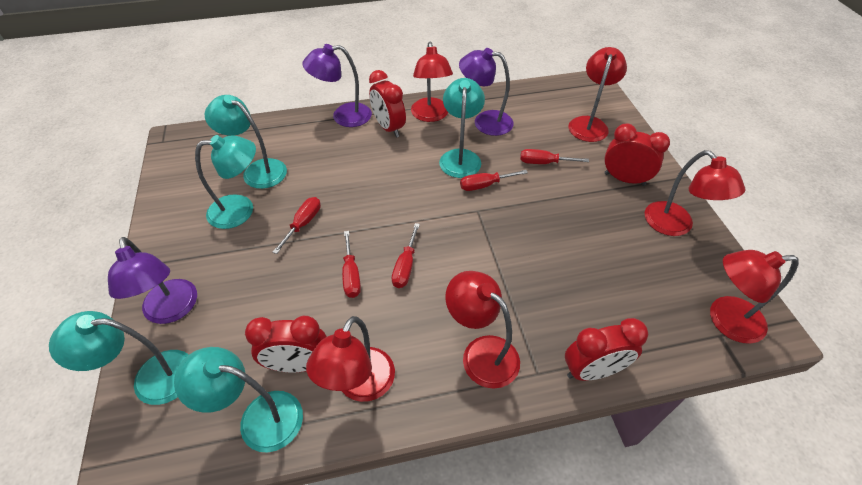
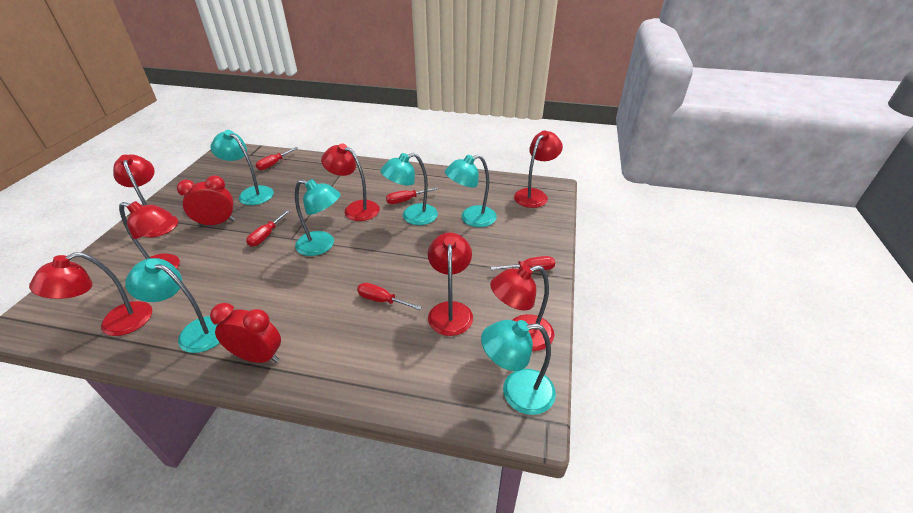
purple lamp: 3 -> 0
red clock: 4 -> 2
red lamp: 6 -> 7
turquoise lamp: 5 -> 6

